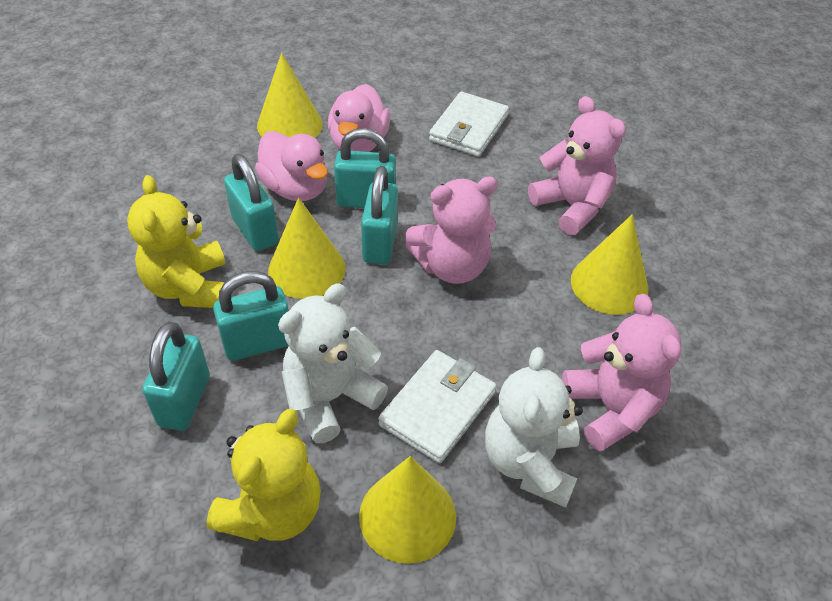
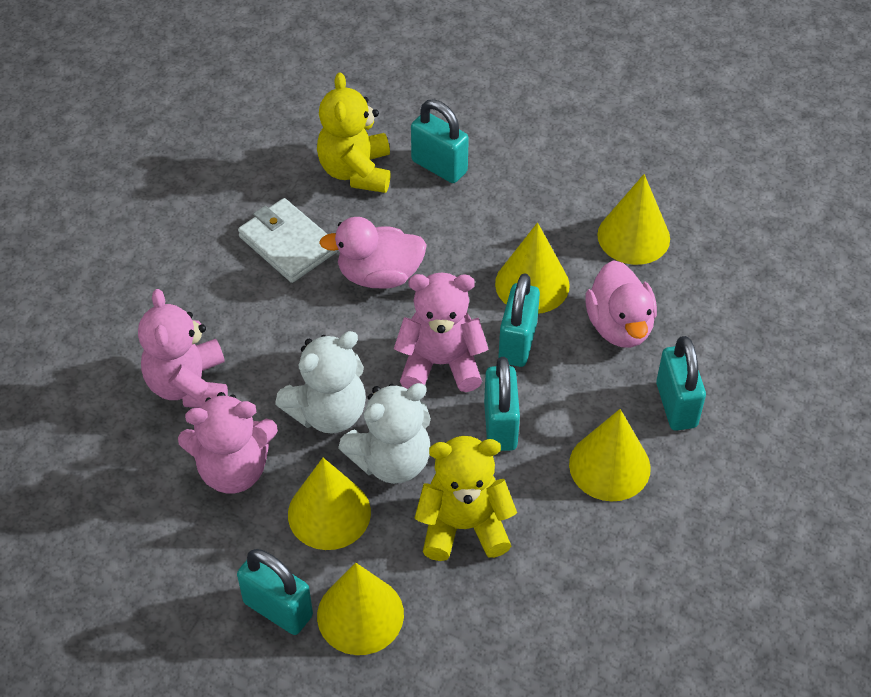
white wallet: 2 -> 1
yellow cone: 4 -> 5

